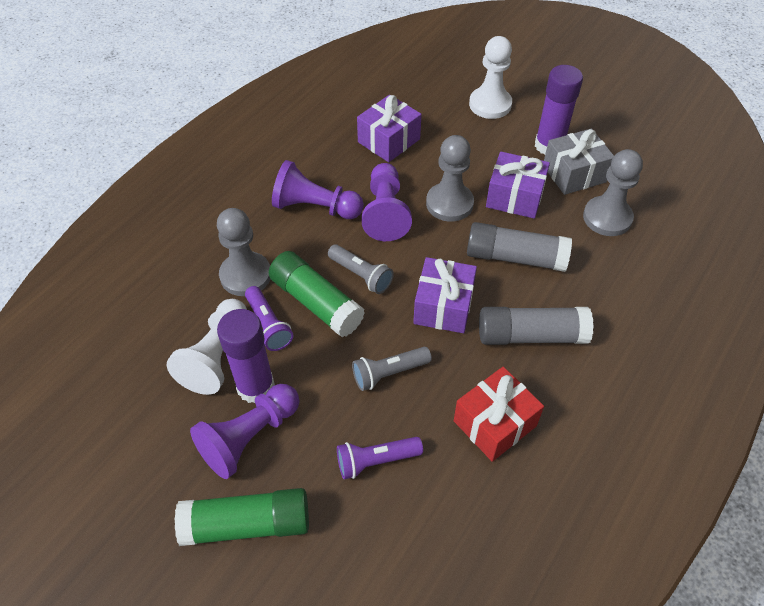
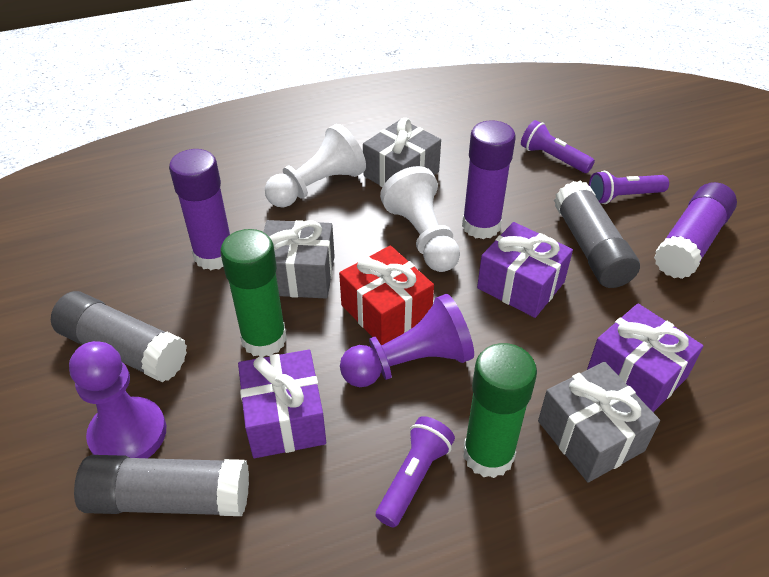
grey flashlight: 2 -> 0
grey gift: 1 -> 3
grey glue stick: 2 -> 3
grey pawn: 3 -> 0
purple flashlight: 2 -> 3
purple glue stick: 2 -> 3
purple pawn: 3 -> 2

